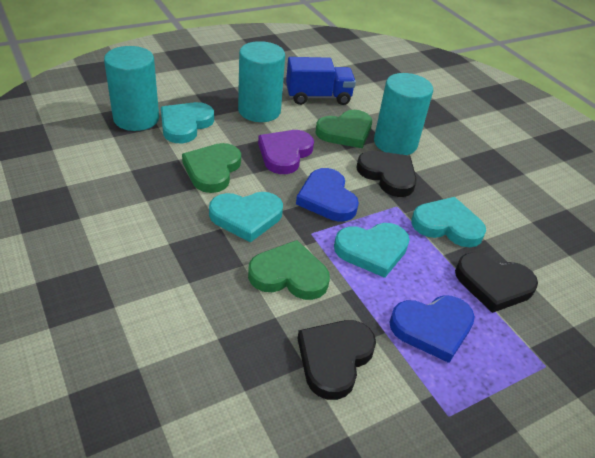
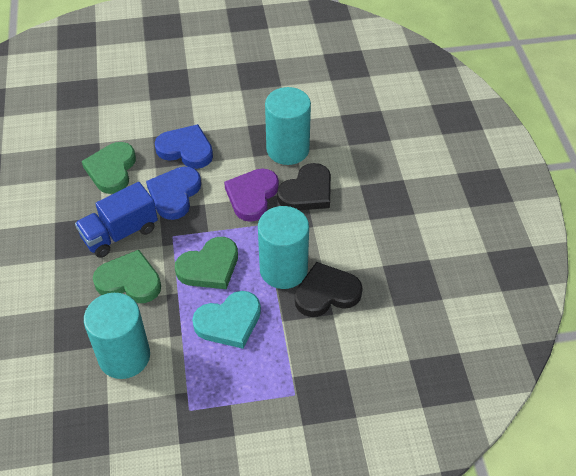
black heart: 3 -> 2
turquoise heart: 4 -> 1

